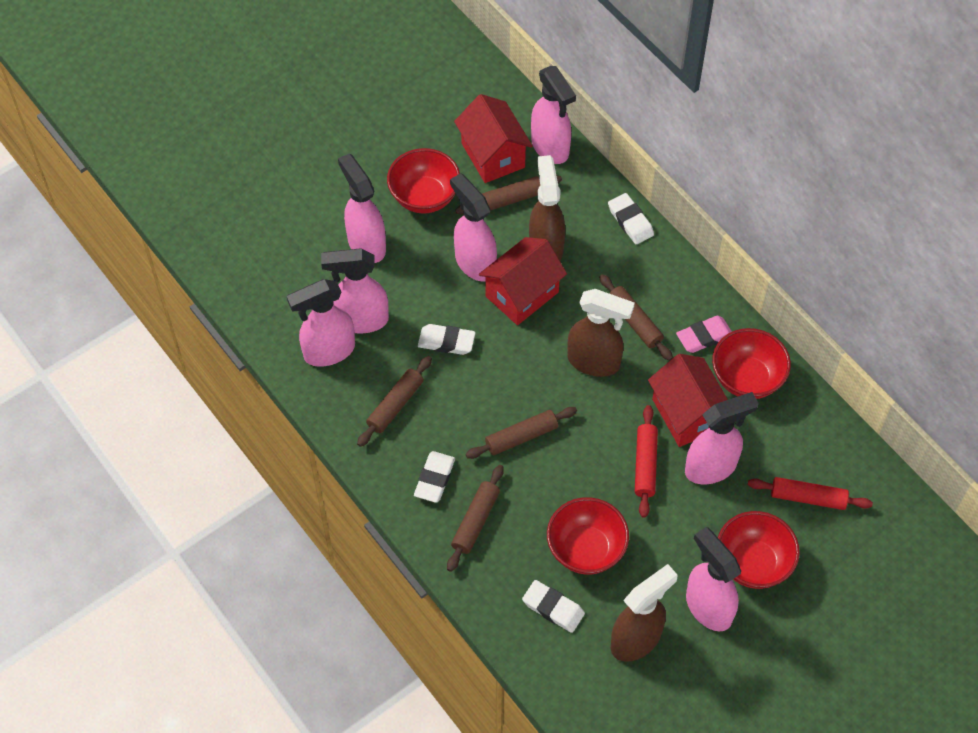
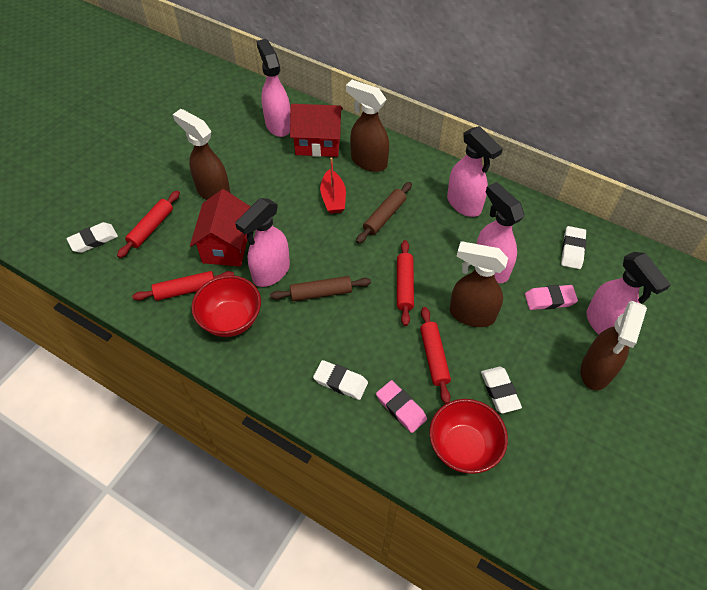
brown rolling pin: 5 -> 2
brown spray bottle: 3 -> 4
pink eraser: 1 -> 2
pink spray bottle: 7 -> 5
red boat: 0 -> 1
red bowl: 4 -> 2
red house: 3 -> 2
red rolling pin: 2 -> 4

